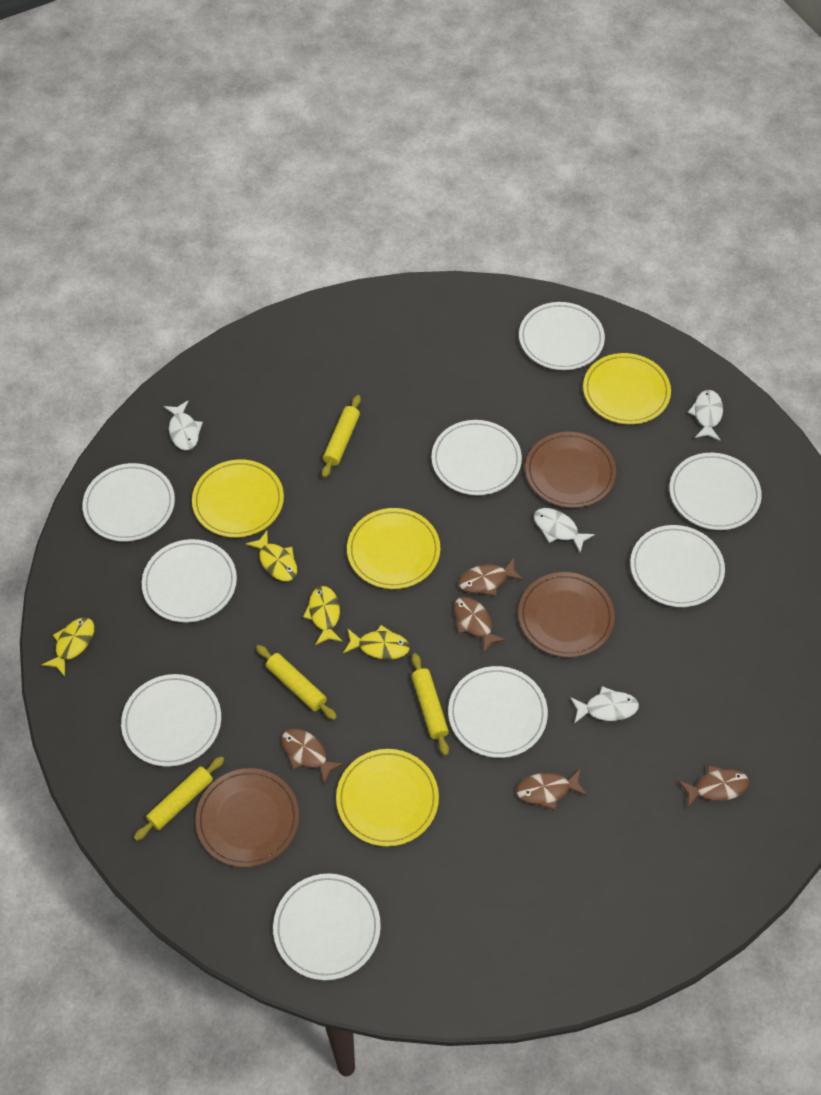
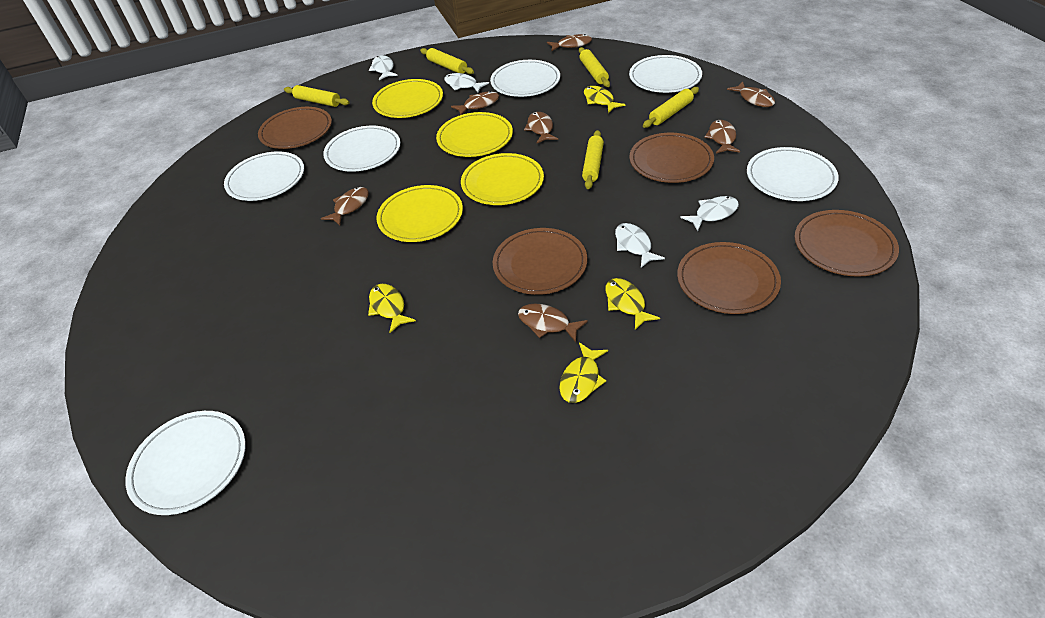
brown fish: 5 -> 7
brown plate: 3 -> 5
white plate: 9 -> 6
yellow rolling pin: 4 -> 5

